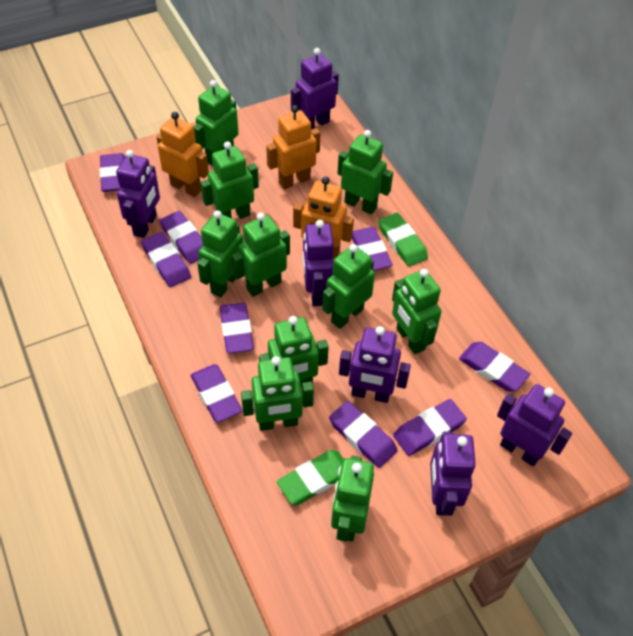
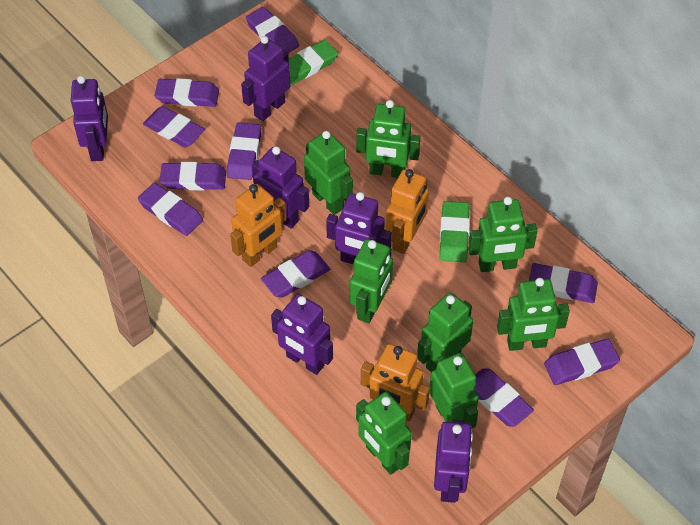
green robot: 10 -> 8
purple eraser: 9 -> 10

